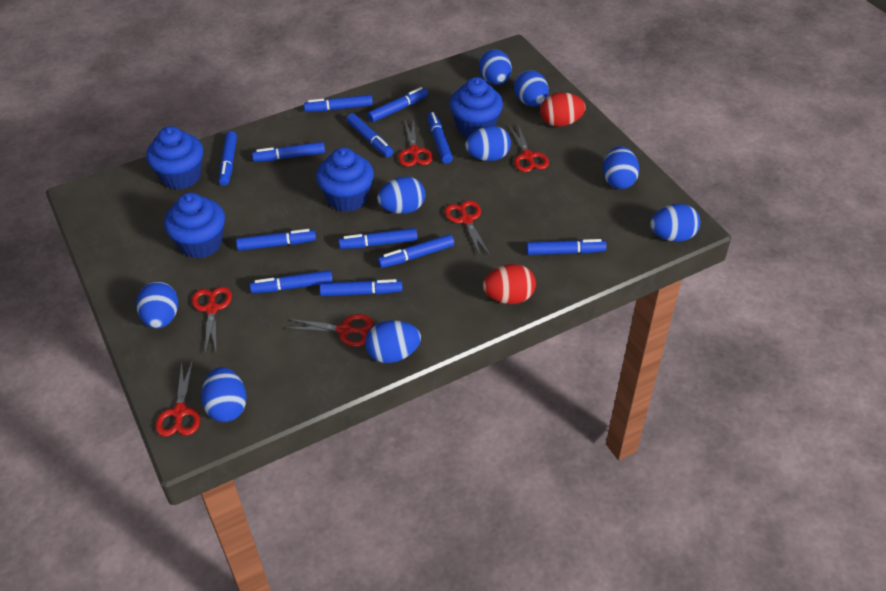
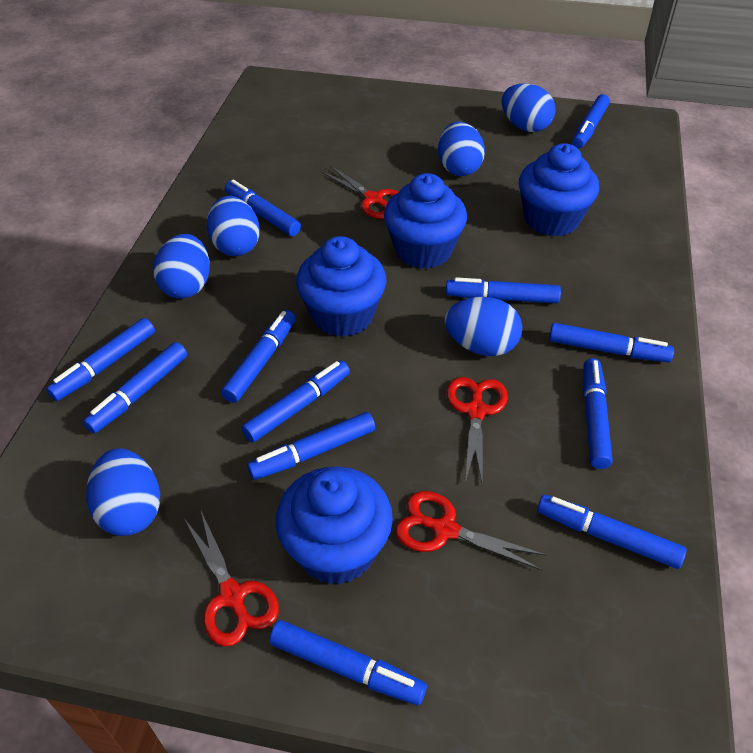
blue egg: 9 -> 6
red egg: 2 -> 0
red scissors: 6 -> 4

